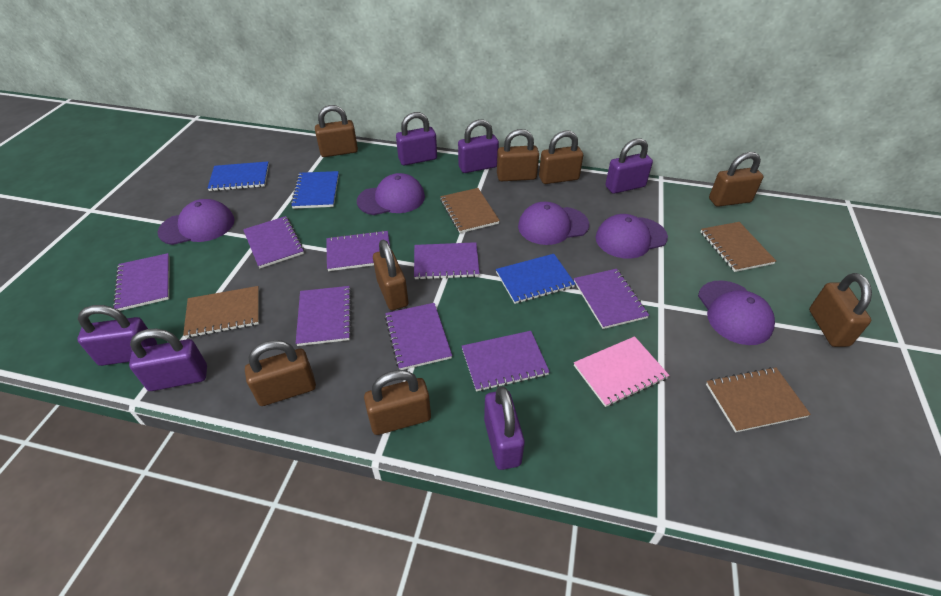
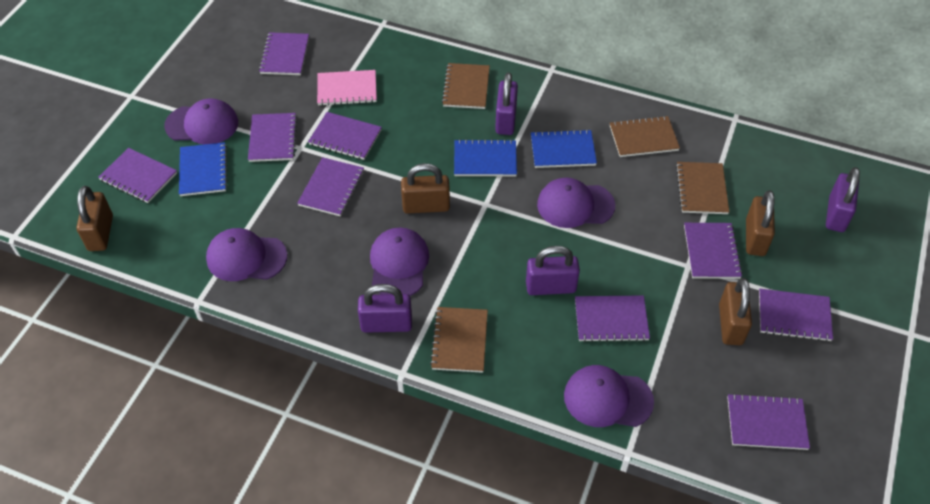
brown padlock: 8 -> 4
purple notebook: 8 -> 9
purple padlock: 6 -> 4

